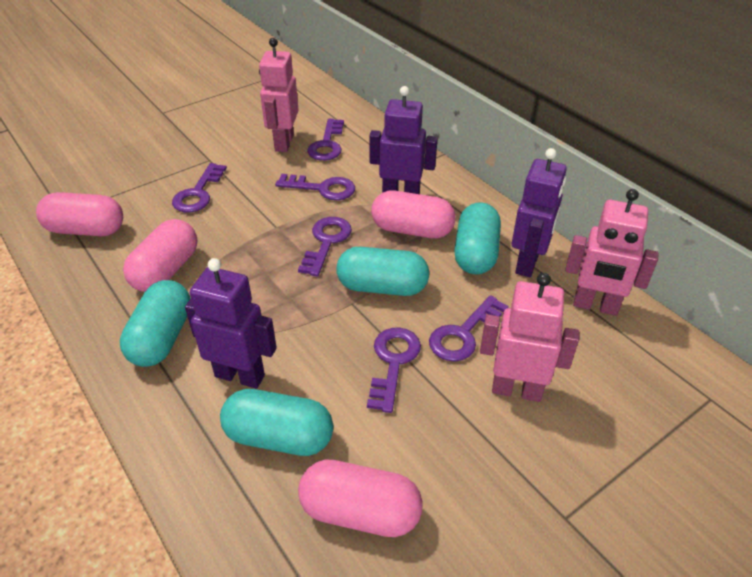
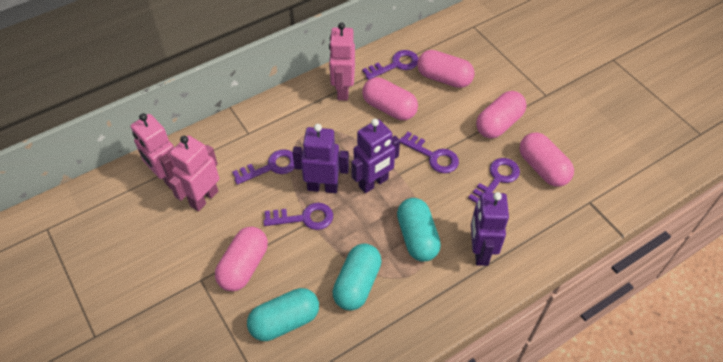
pink capsule: 4 -> 5
purple key: 6 -> 5
turquoise capsule: 4 -> 3

